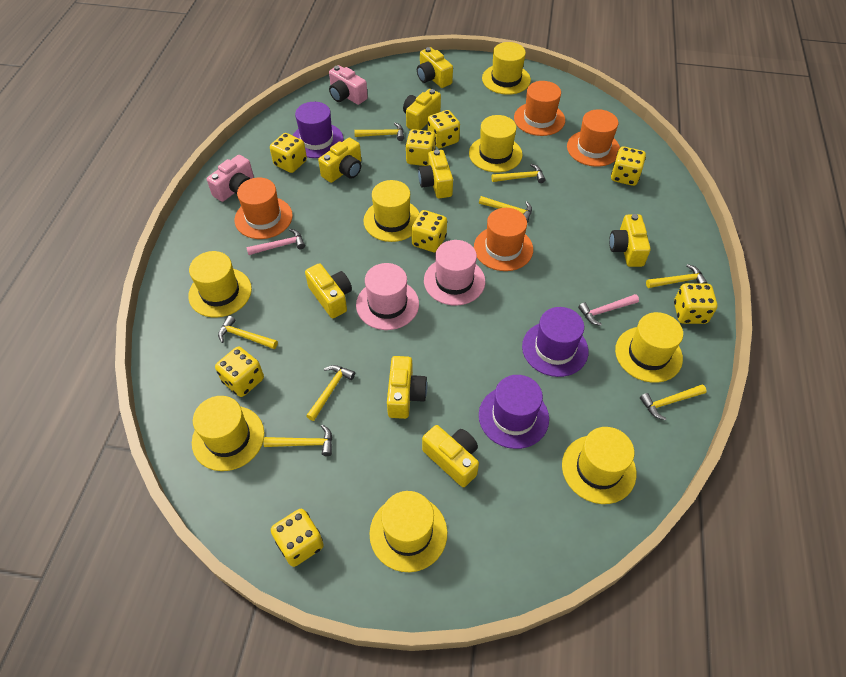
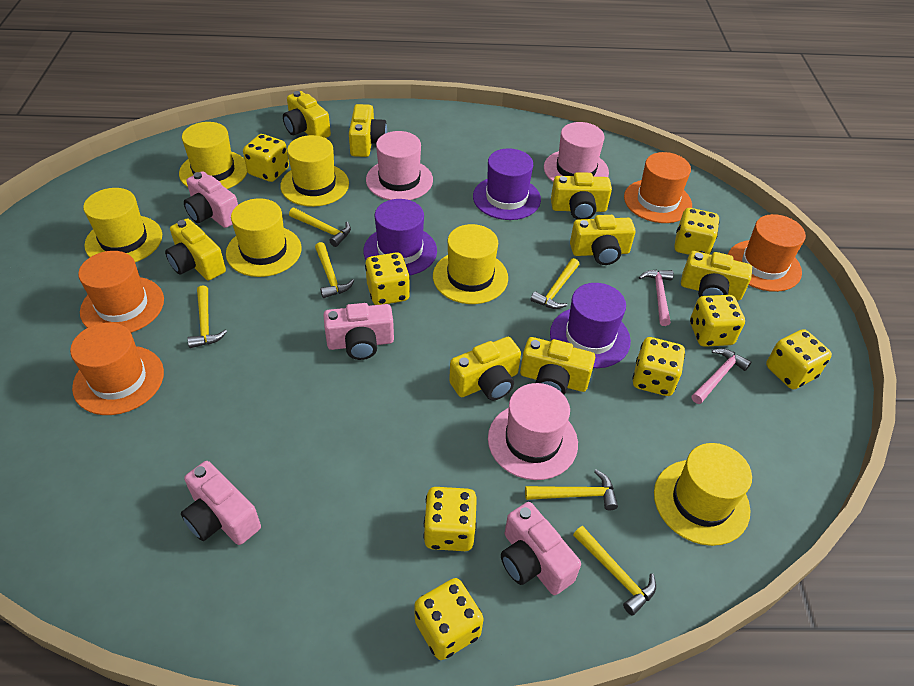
pink camera: 2 -> 4
pink hat: 2 -> 3
yellow hammer: 8 -> 6
yellow hat: 8 -> 6

